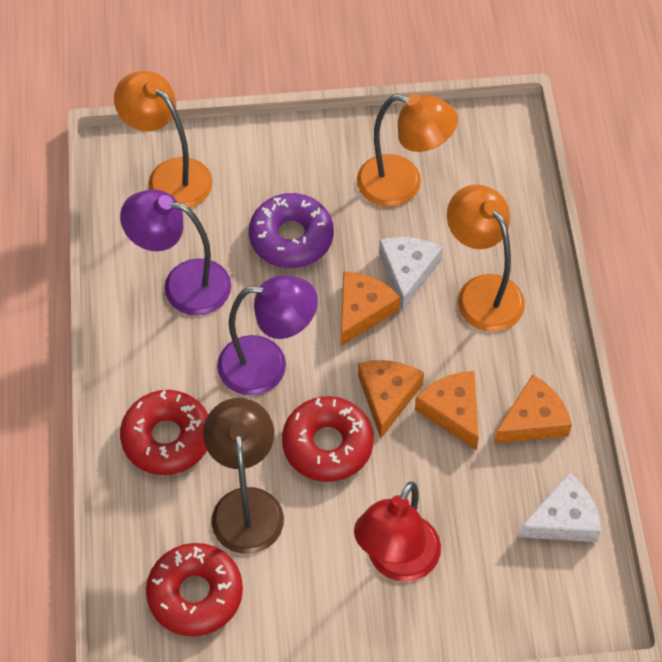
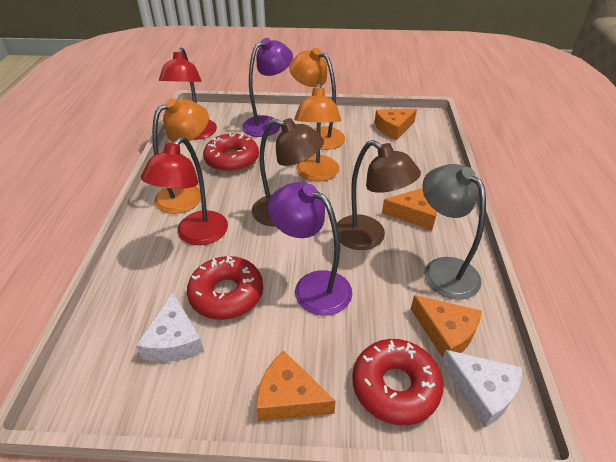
brown lamp: 1 -> 2
grey lamp: 0 -> 1
purple donut: 1 -> 0
red lamp: 1 -> 2

